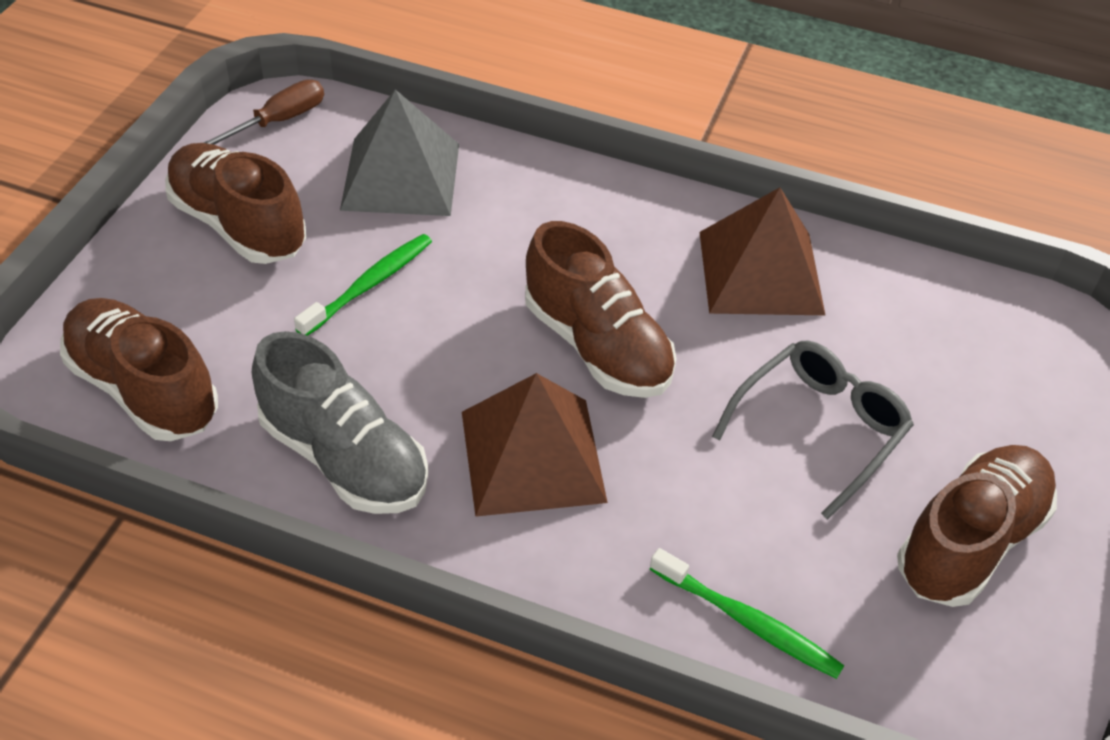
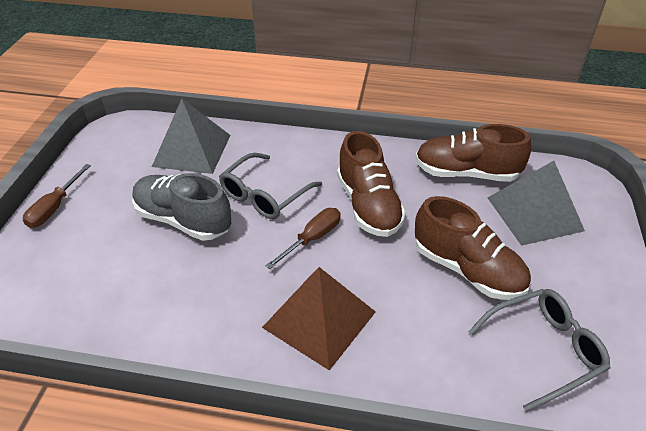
brown pyramid: 2 -> 1
brown screwdriver: 1 -> 2
brown shoe: 4 -> 3
green toothbrush: 2 -> 0
grey glasses: 1 -> 2
grey pyramid: 1 -> 2

